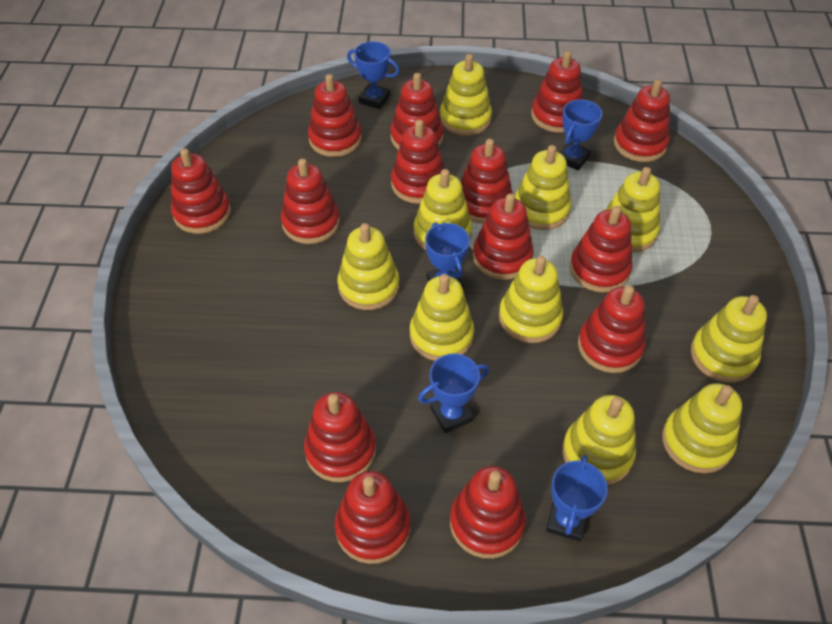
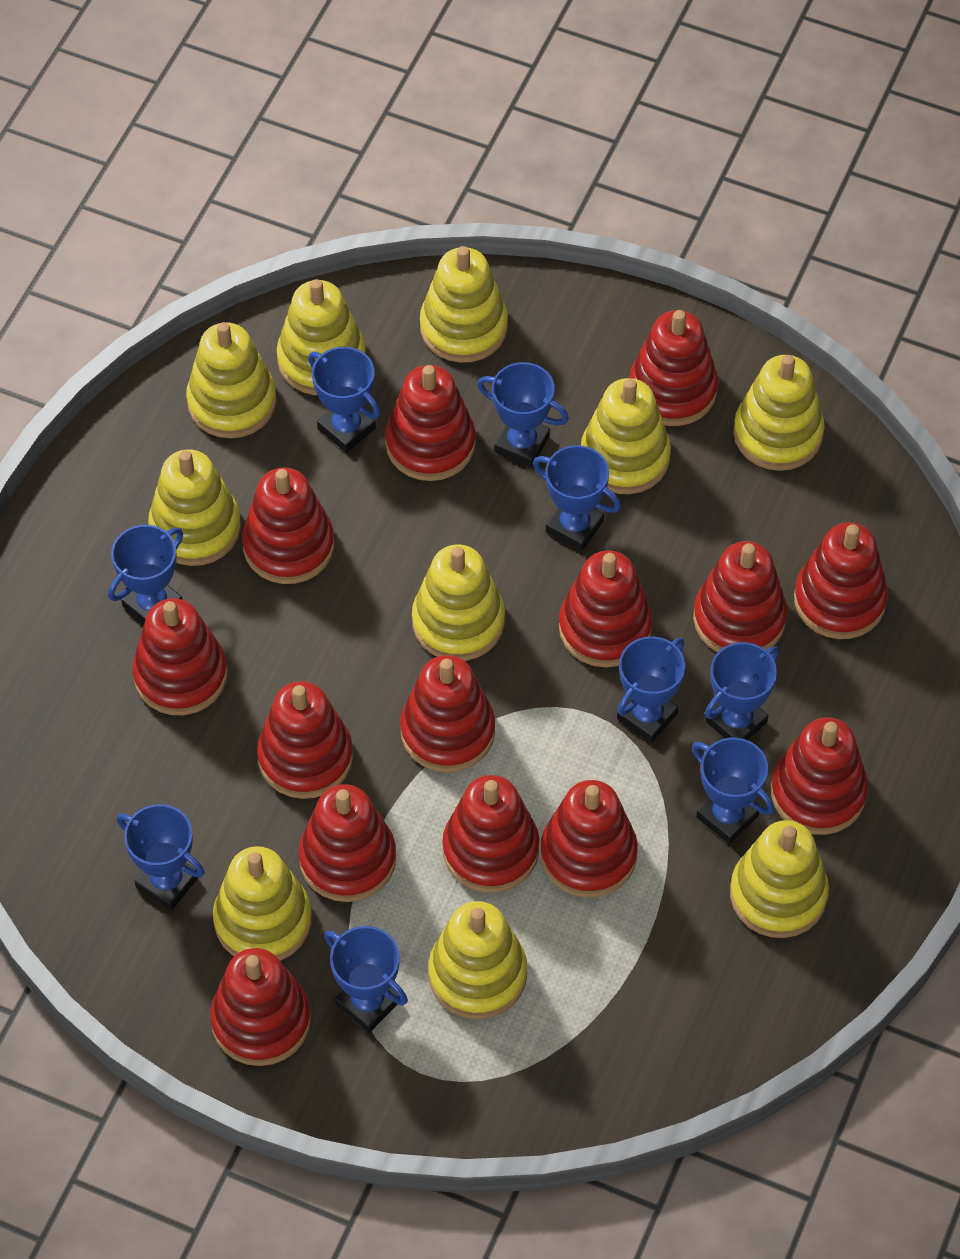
blue trophy: 5 -> 9

